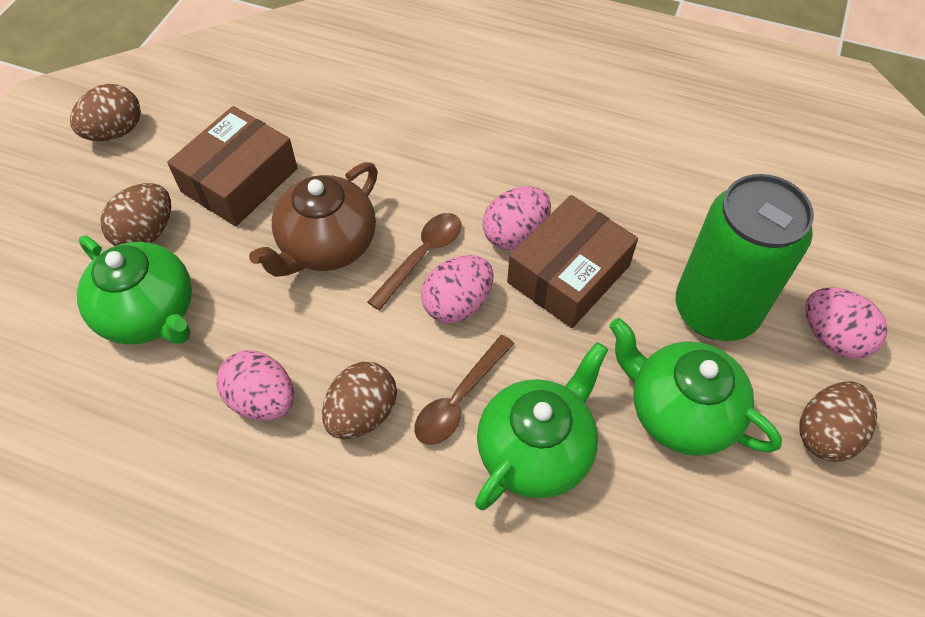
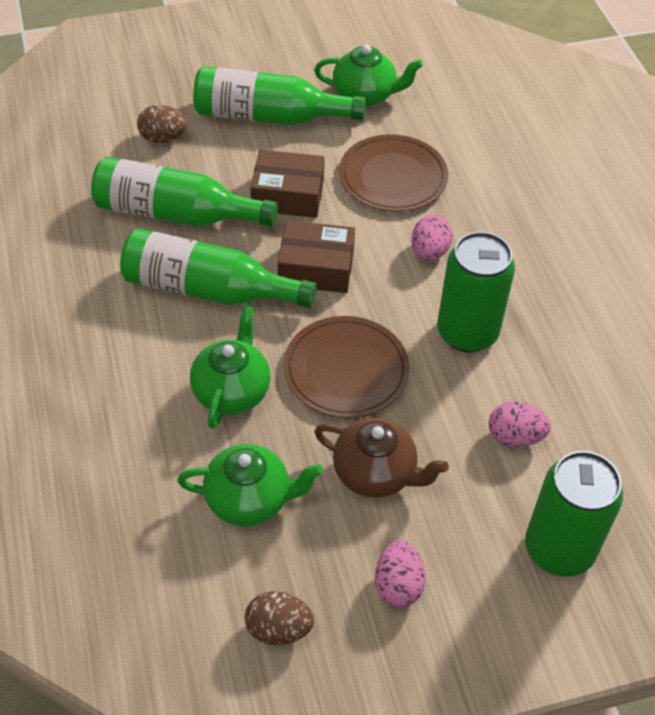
brown egg: 4 -> 2
brown plate: 0 -> 2
brown spoon: 2 -> 0
green bottle: 0 -> 3
green can: 1 -> 2
pink egg: 4 -> 3

